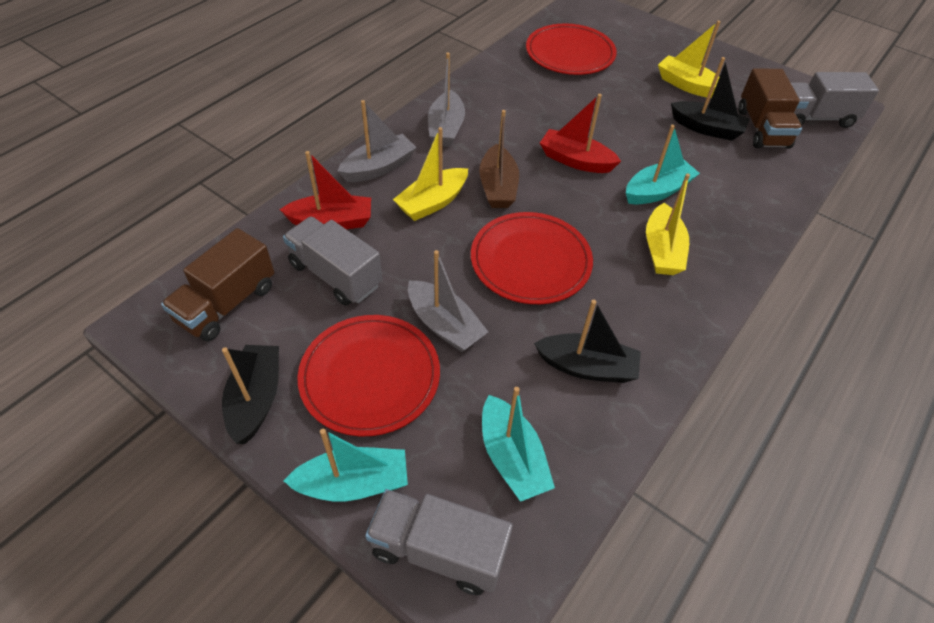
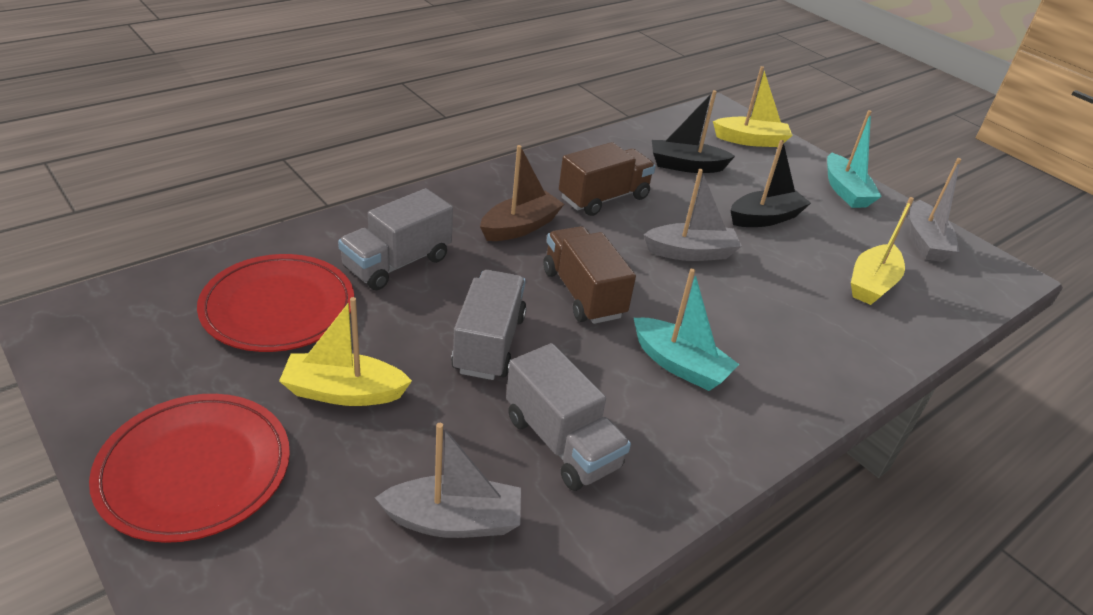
black boat: 3 -> 2
red boat: 2 -> 0
red plate: 3 -> 2
turquoise boat: 3 -> 2

